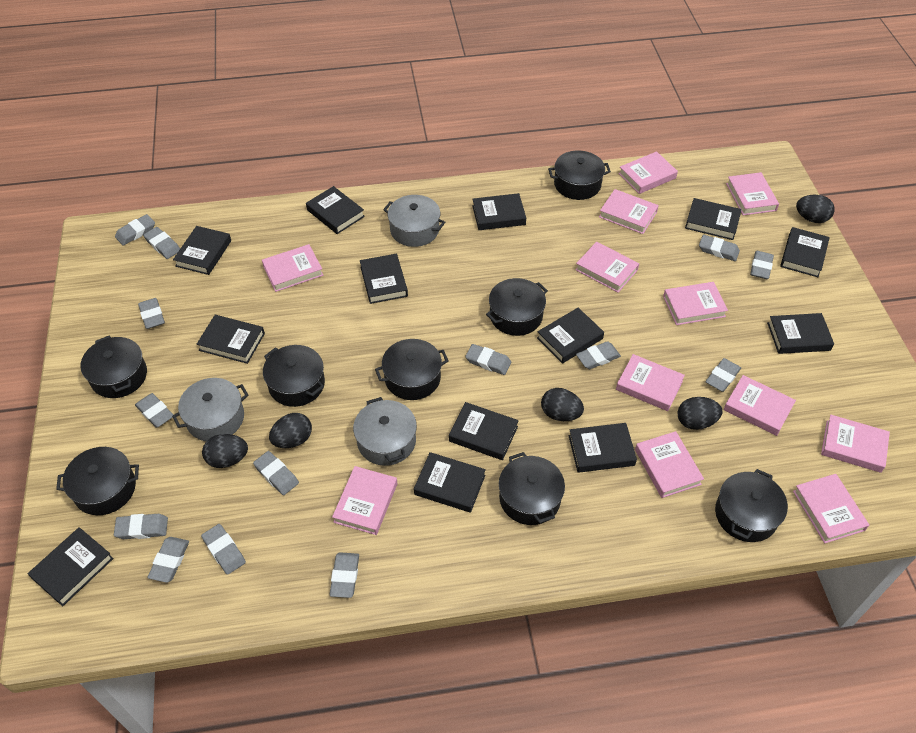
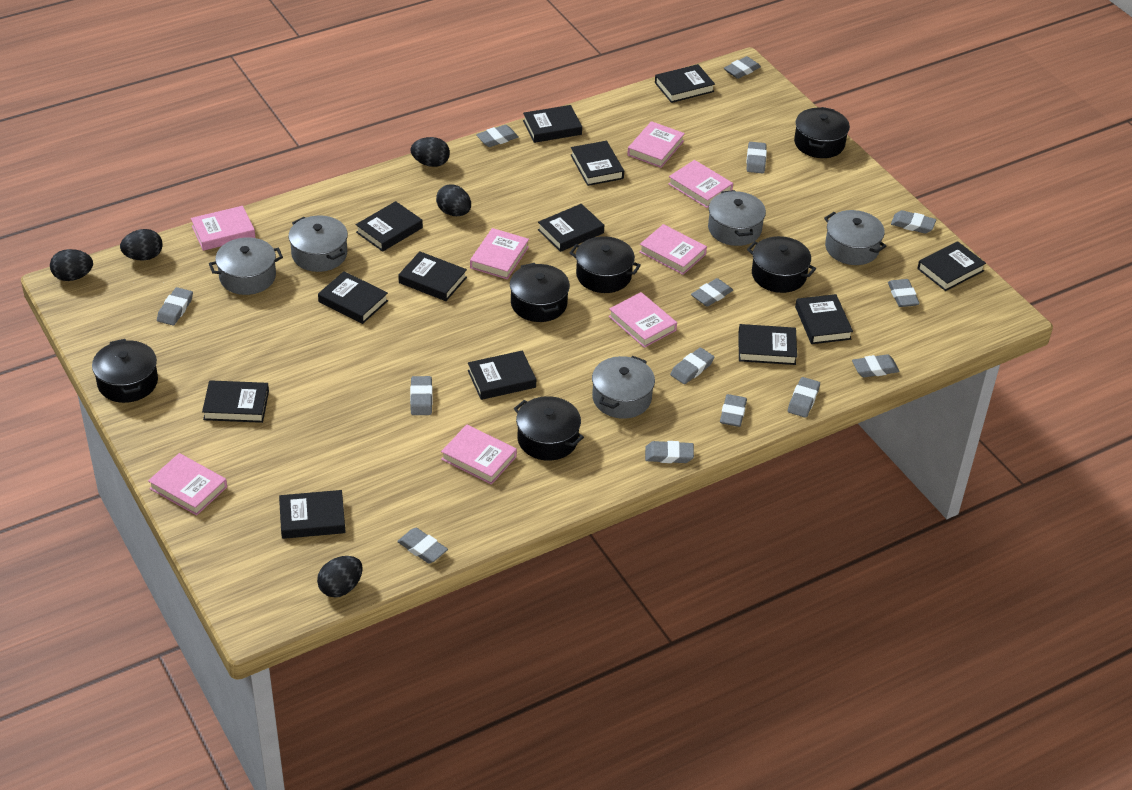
black pot: 8 -> 6
grey pot: 3 -> 5
pink book: 12 -> 8

